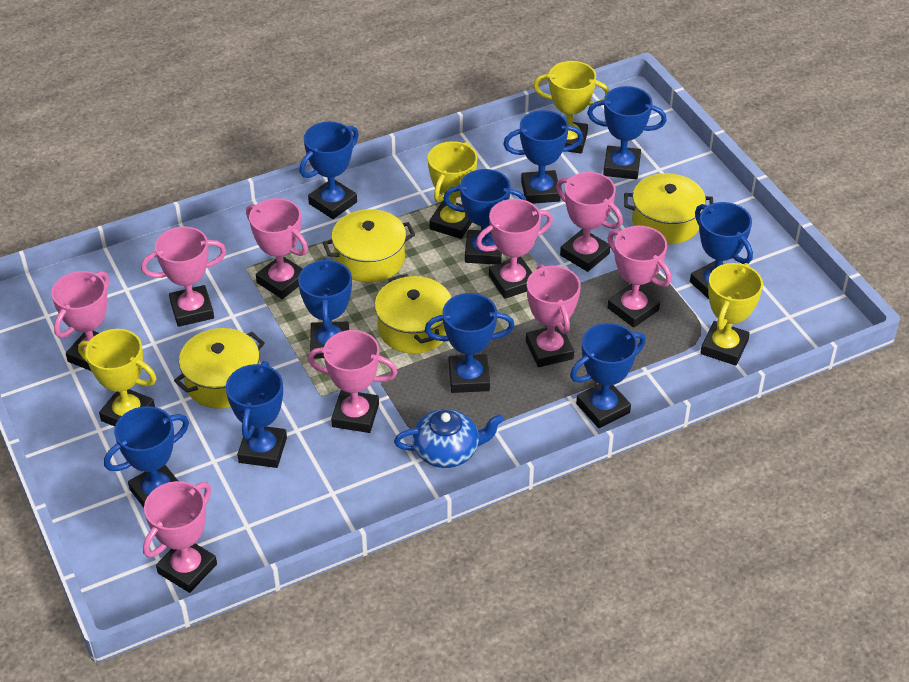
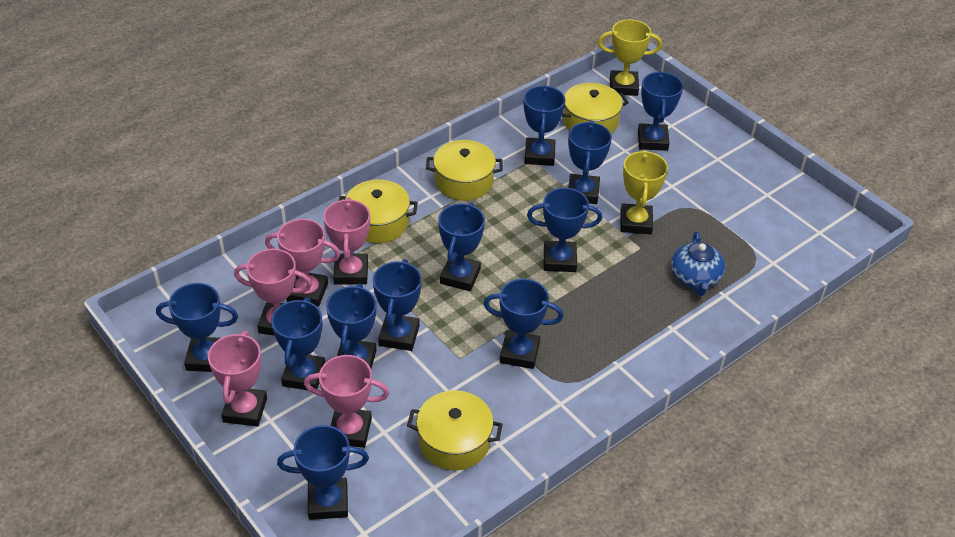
blue trophy: 10 -> 11
pink trophy: 9 -> 5
yellow trophy: 4 -> 2

